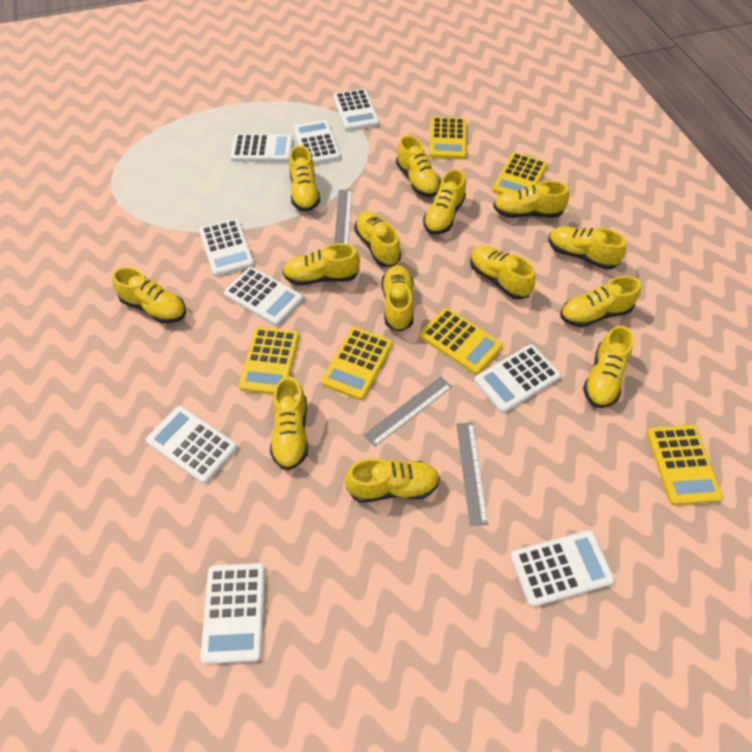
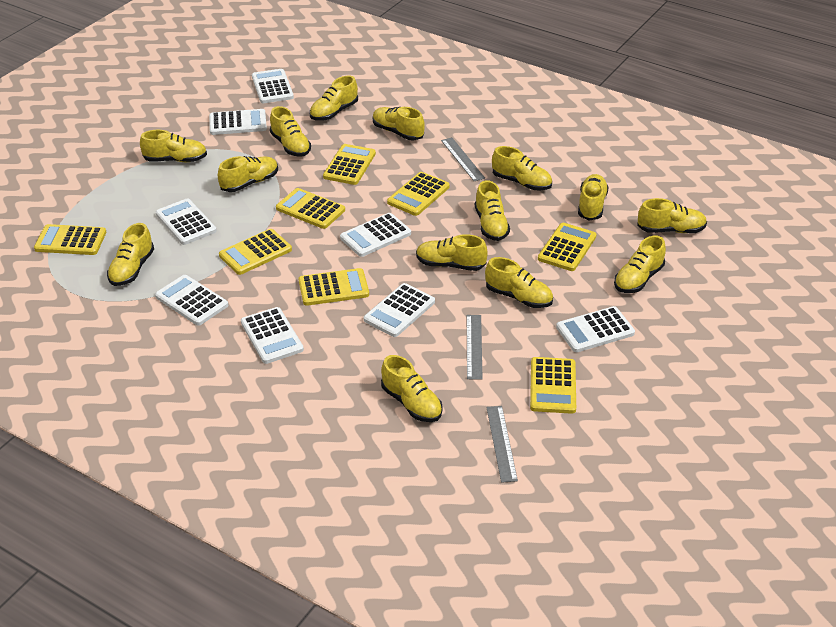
white calculator: 9 -> 8
yellow calculator: 6 -> 8

